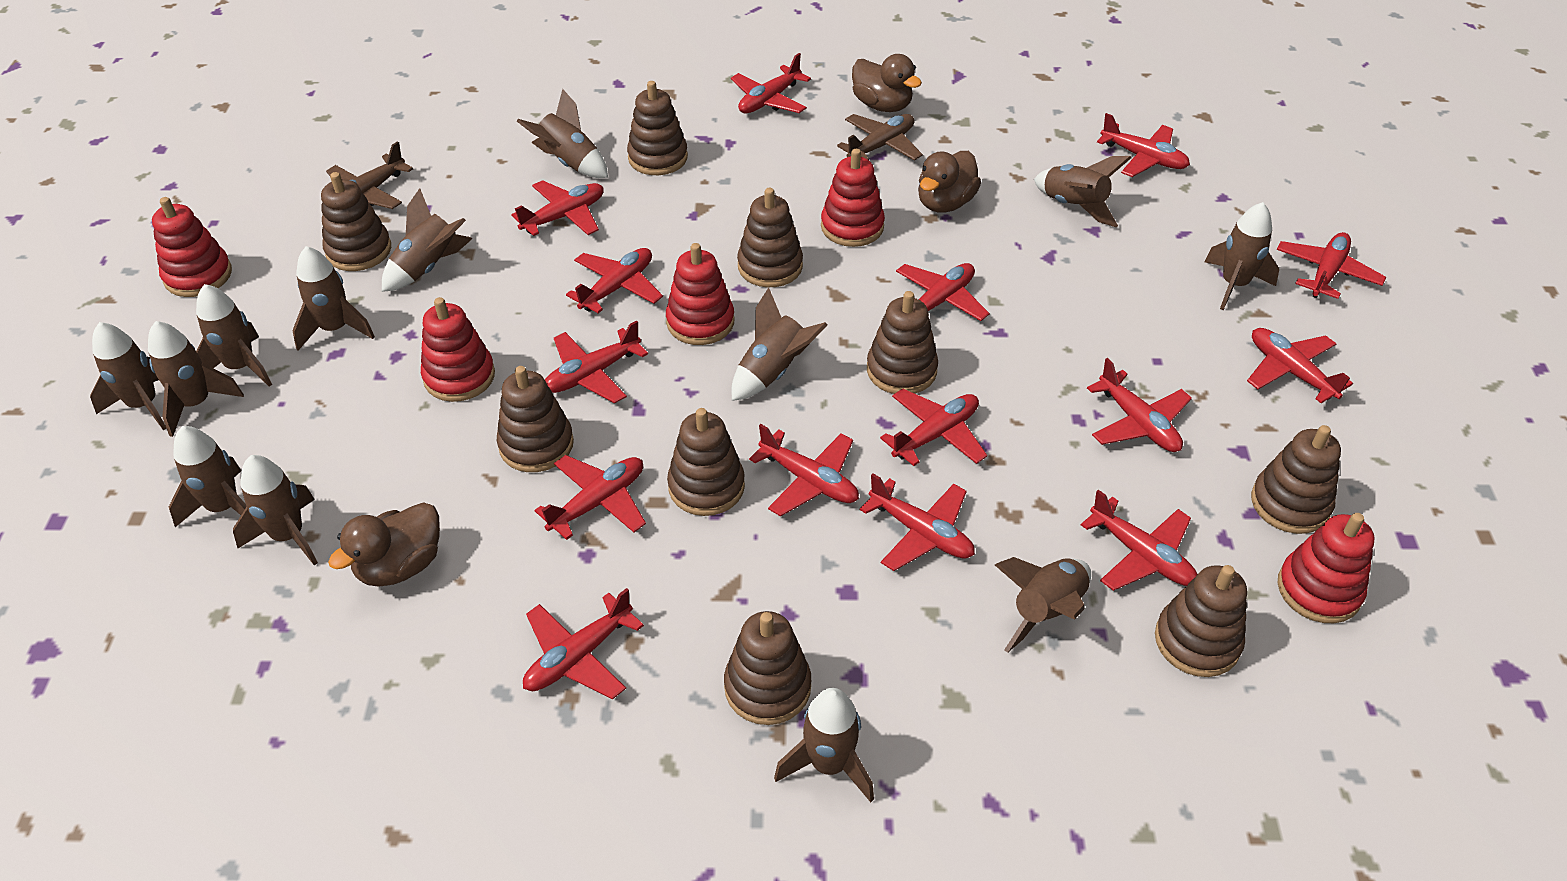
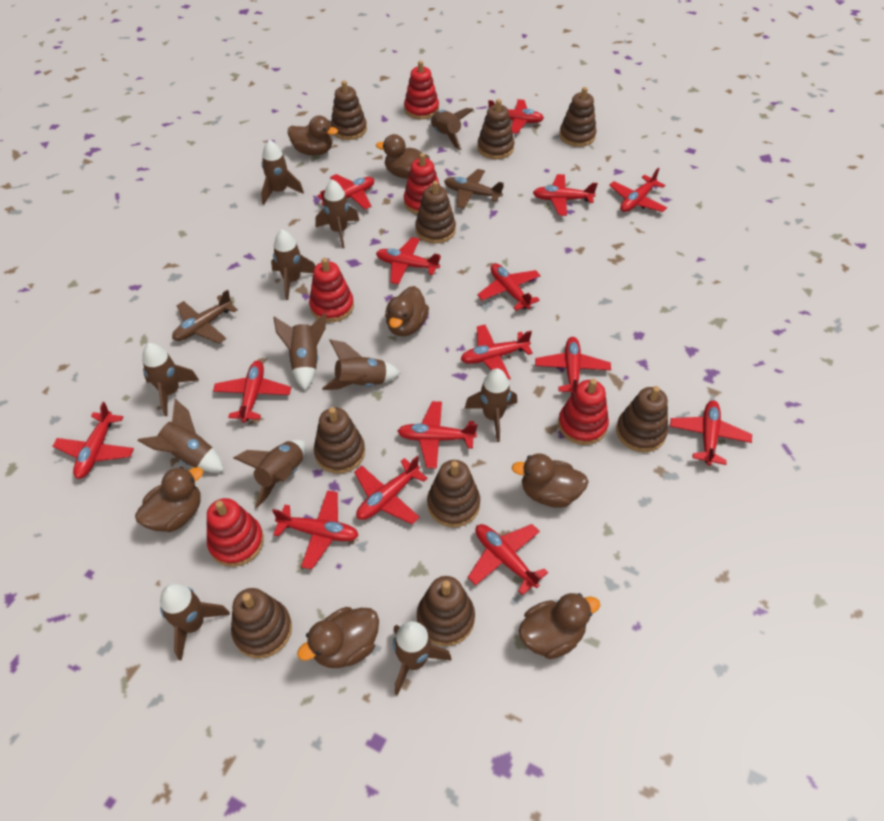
brown duck: 3 -> 7
brown rocket: 13 -> 12

